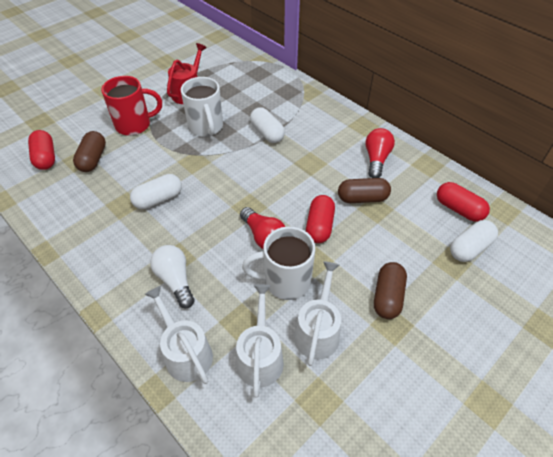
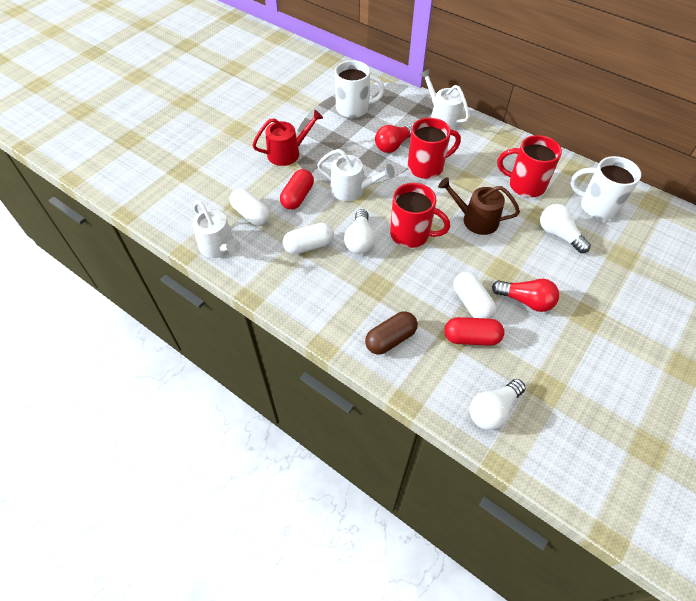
brown capsule: 3 -> 1
brown watering can: 0 -> 1
red capsule: 3 -> 2
red mug: 1 -> 3
white light bulb: 1 -> 3

